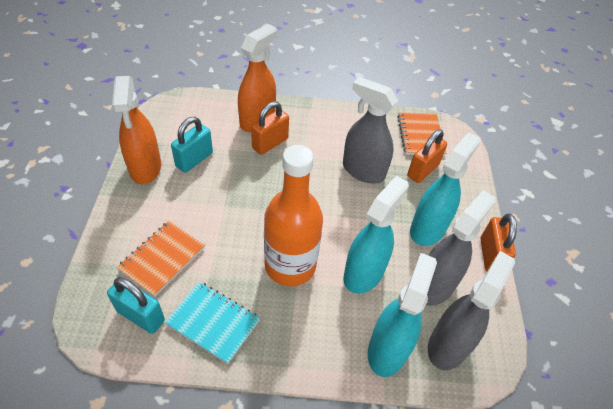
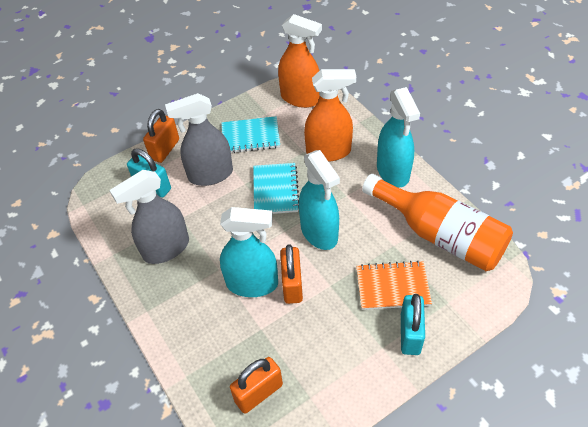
grey spray bottle: 3 -> 2
orange notebook: 2 -> 1
turquoise notebook: 1 -> 2

